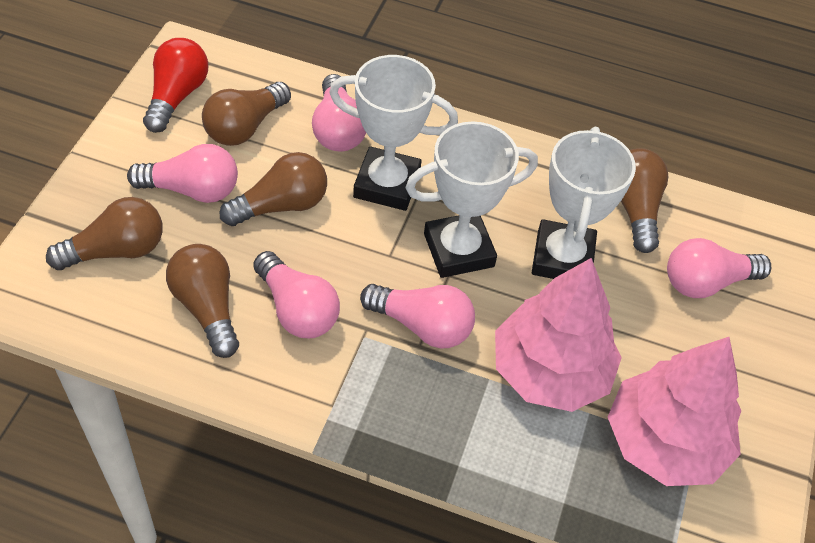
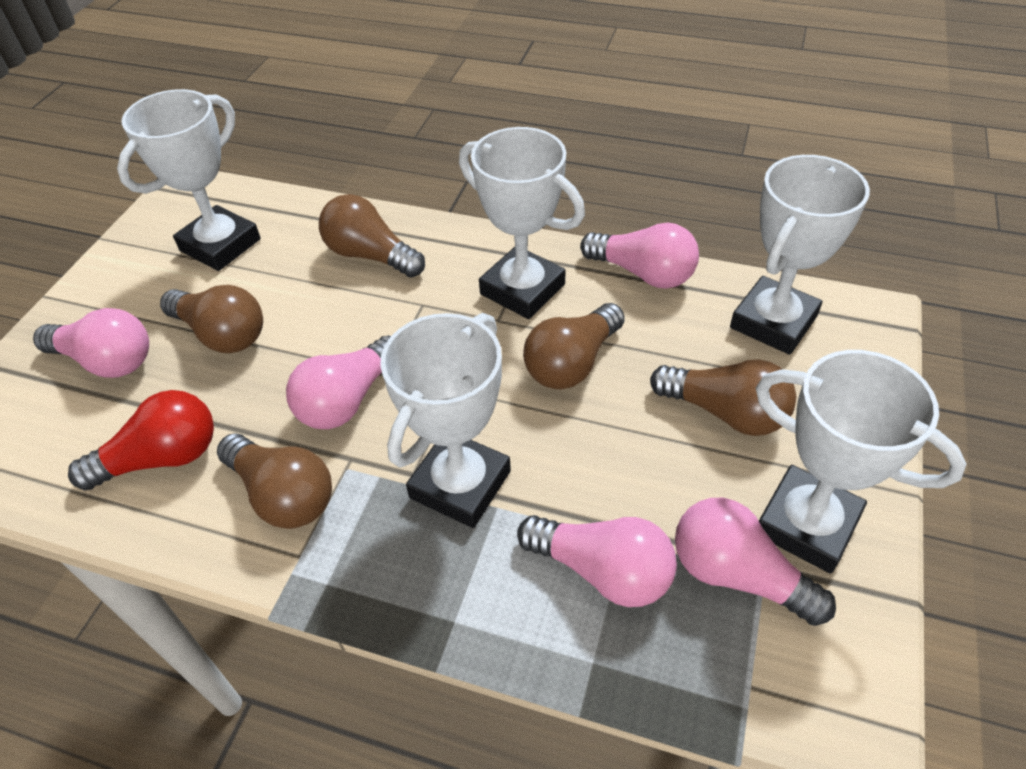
pink tree: 2 -> 0
white trophy: 3 -> 5

